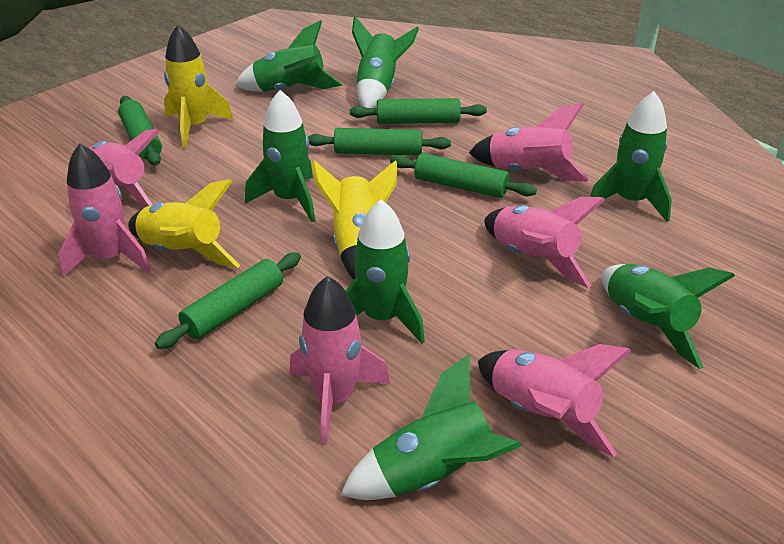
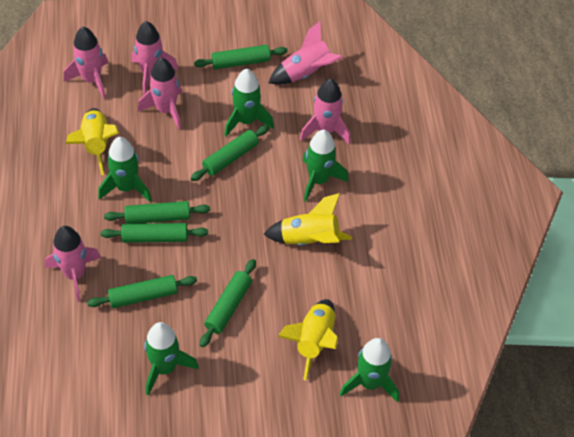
green rocket: 7 -> 5
green rolling pin: 5 -> 6

